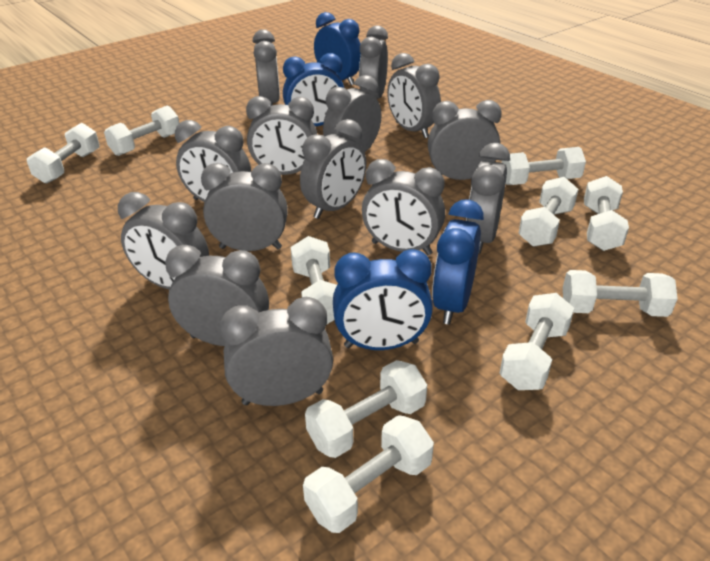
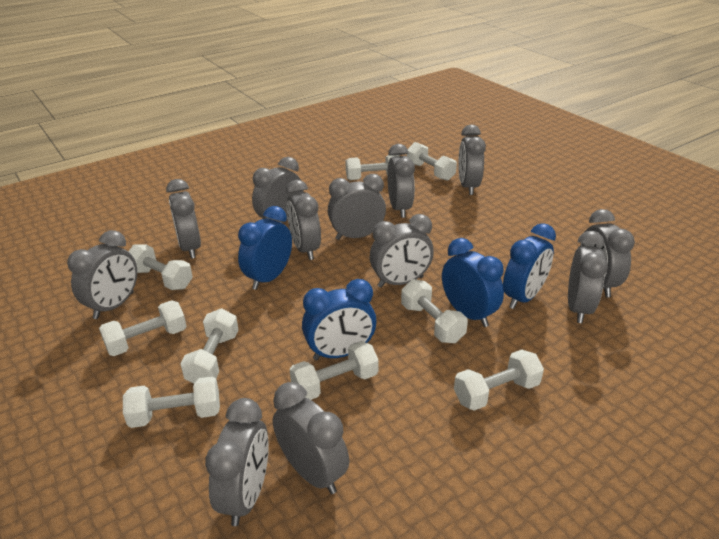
grey clock: 14 -> 12
white dumbbell: 10 -> 9

